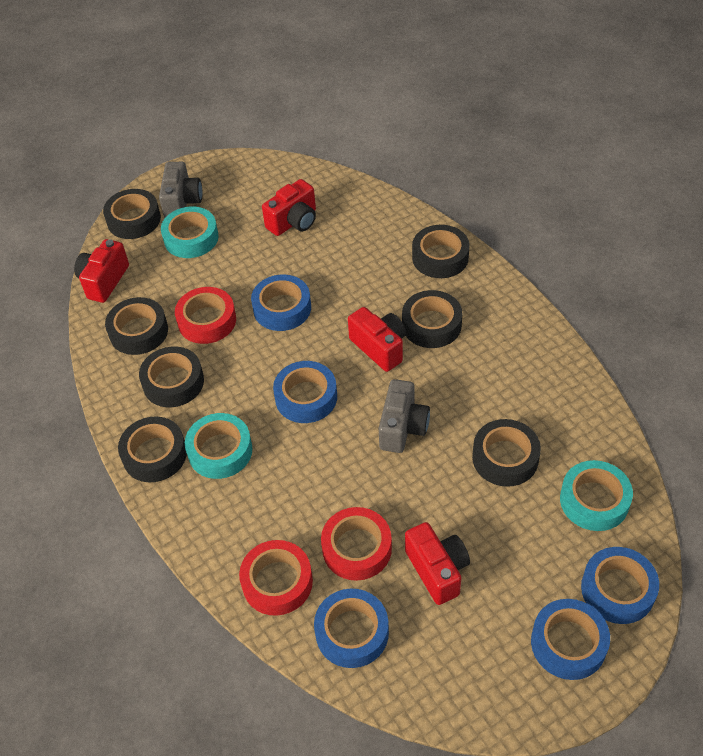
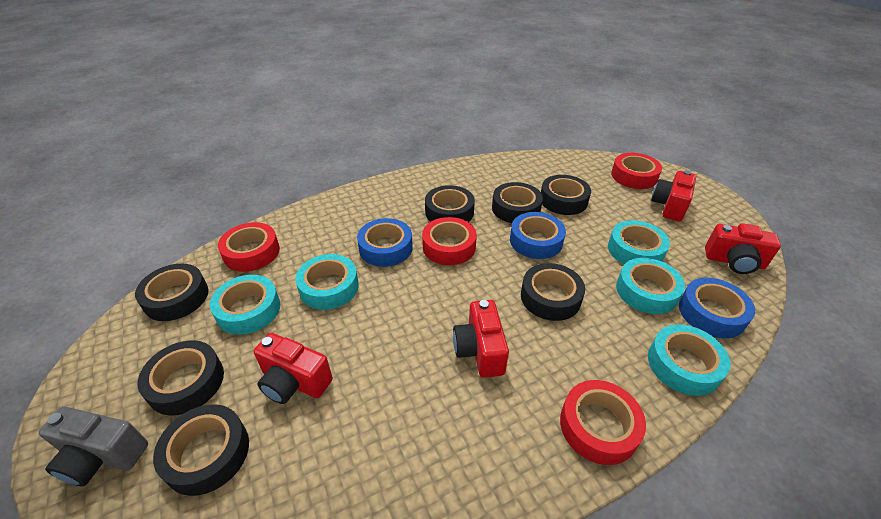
blue tape: 5 -> 3
grey camera: 2 -> 1
red tape: 3 -> 4
turquoise tape: 3 -> 5

